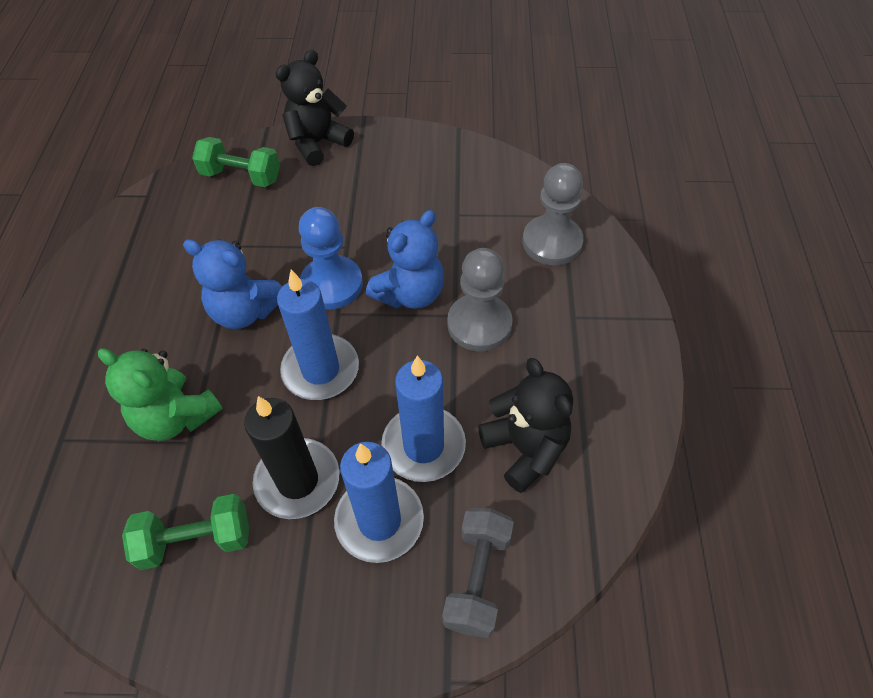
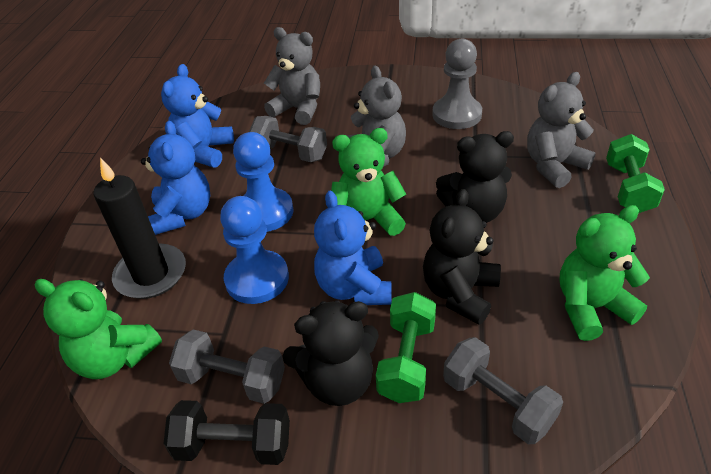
black dumbbell: 0 -> 1
black teddy bear: 2 -> 3
blue candle: 3 -> 0
blue pawn: 1 -> 2
blue teddy bear: 2 -> 3
green teddy bear: 1 -> 3
grey dumbbell: 1 -> 3
grey pawn: 2 -> 1
grey teddy bear: 0 -> 3

